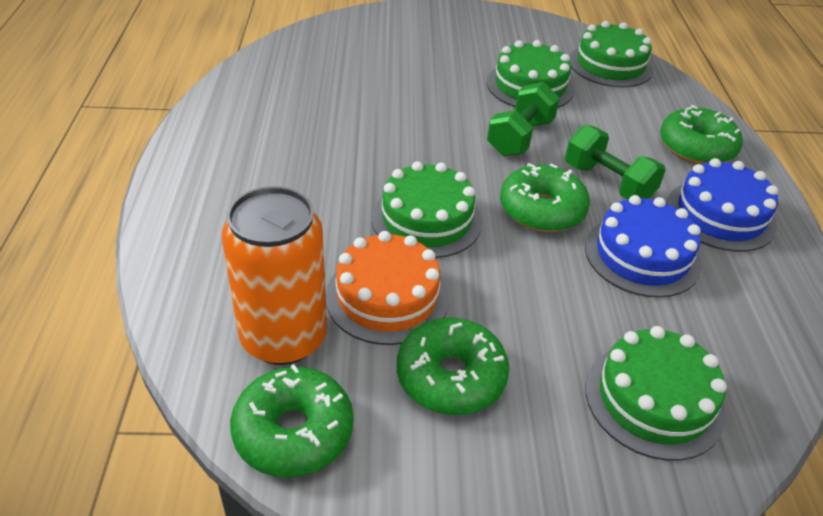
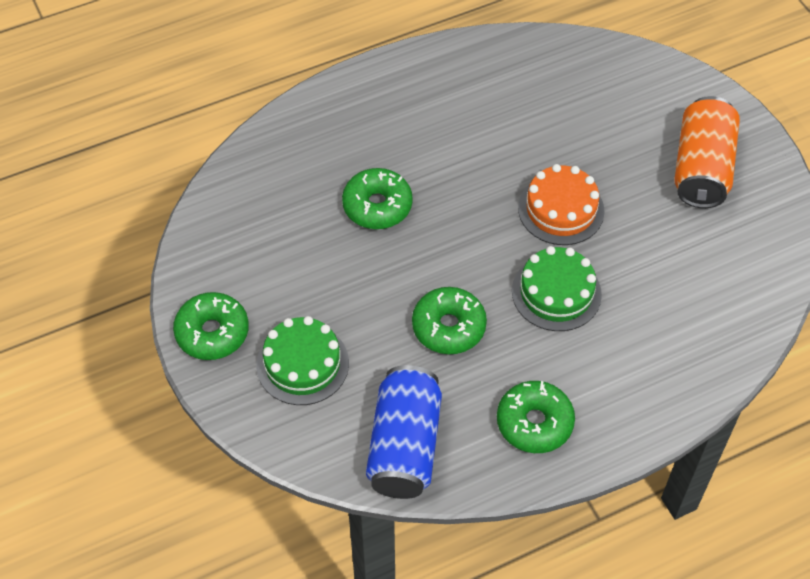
blue cake: 2 -> 0
blue can: 0 -> 1
green cake: 4 -> 2
green dumbbell: 2 -> 0

